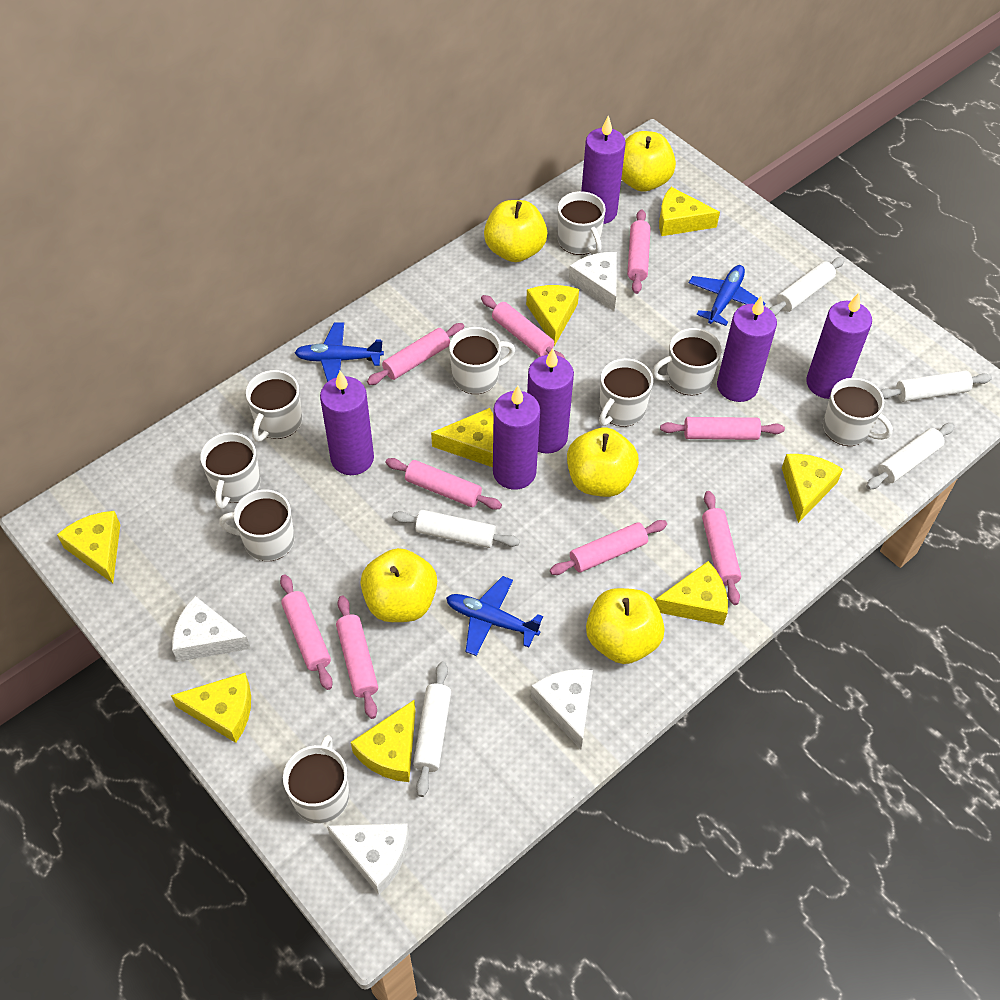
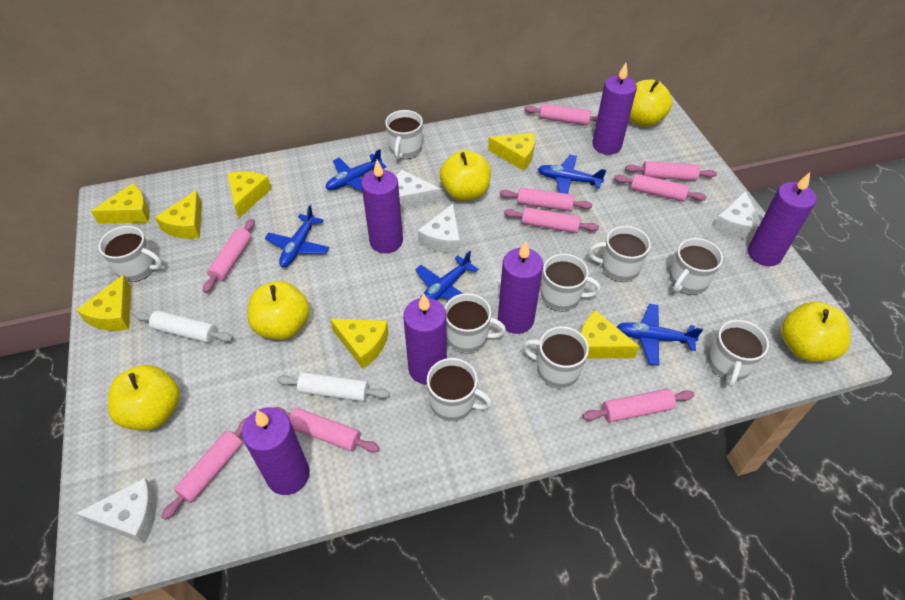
blue plane: 3 -> 5
white rolling pin: 5 -> 2
yellow cheese: 8 -> 7

